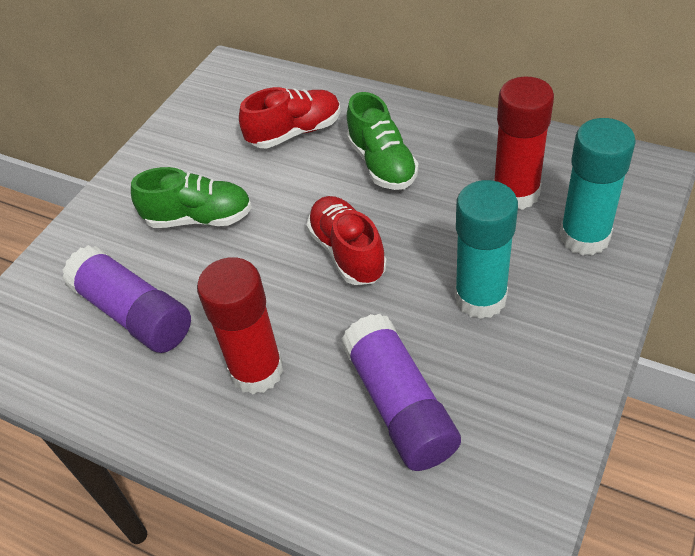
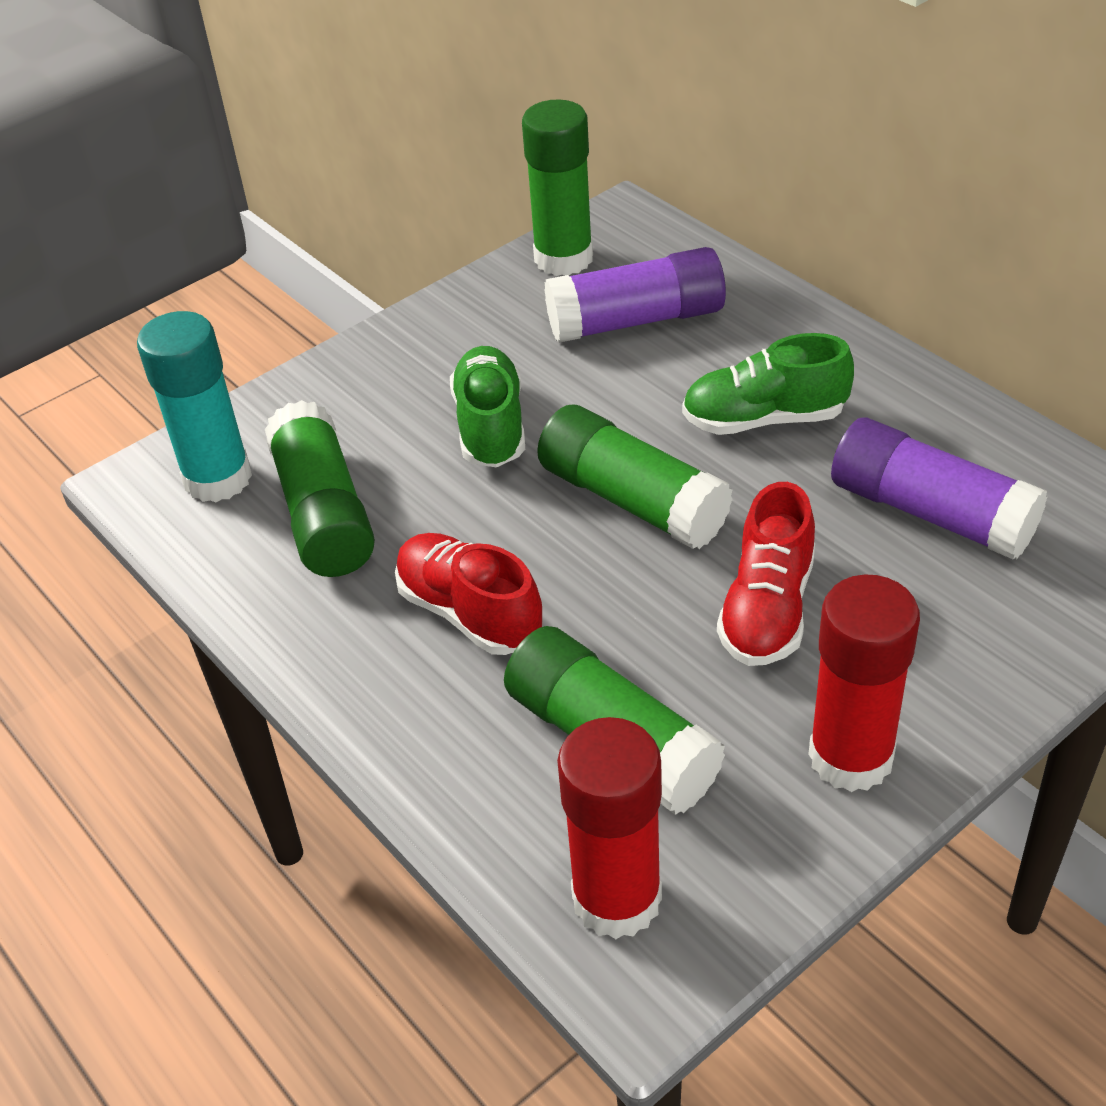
green glue stick: 0 -> 4
turquoise glue stick: 2 -> 1

